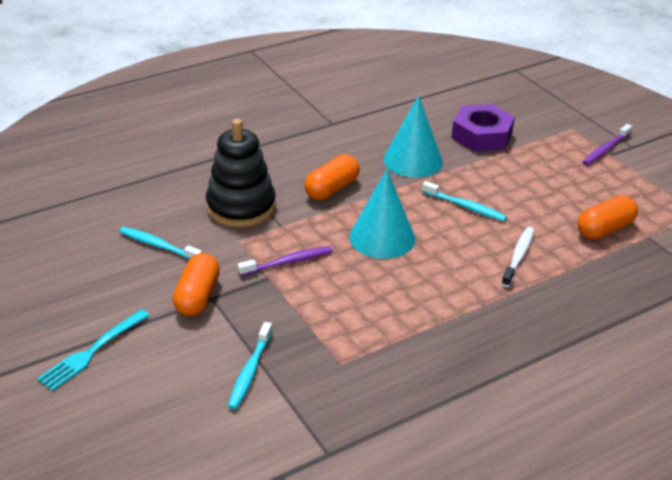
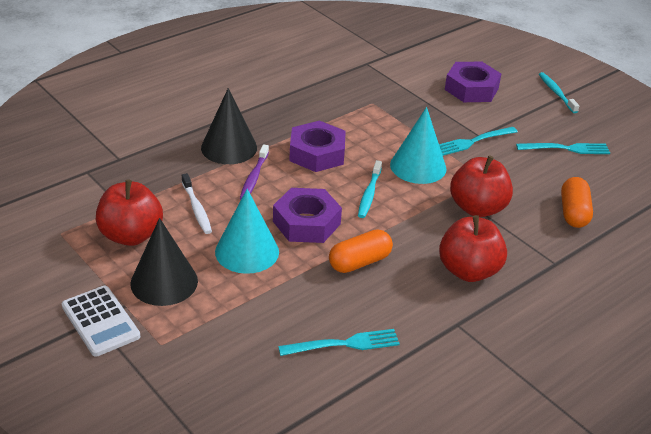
black cone: 0 -> 2
black stacking toy: 1 -> 0
orange capsule: 3 -> 2
purple nut: 1 -> 3
purple toothbrush: 2 -> 1
red apple: 0 -> 3
turquoise fork: 1 -> 3
turquoise toothbrush: 3 -> 2
white calculator: 0 -> 1

